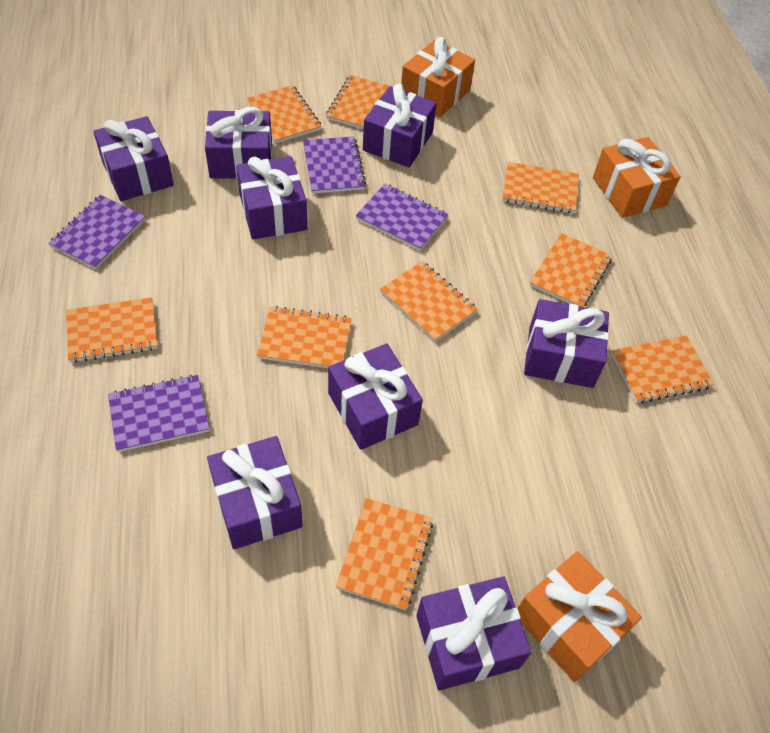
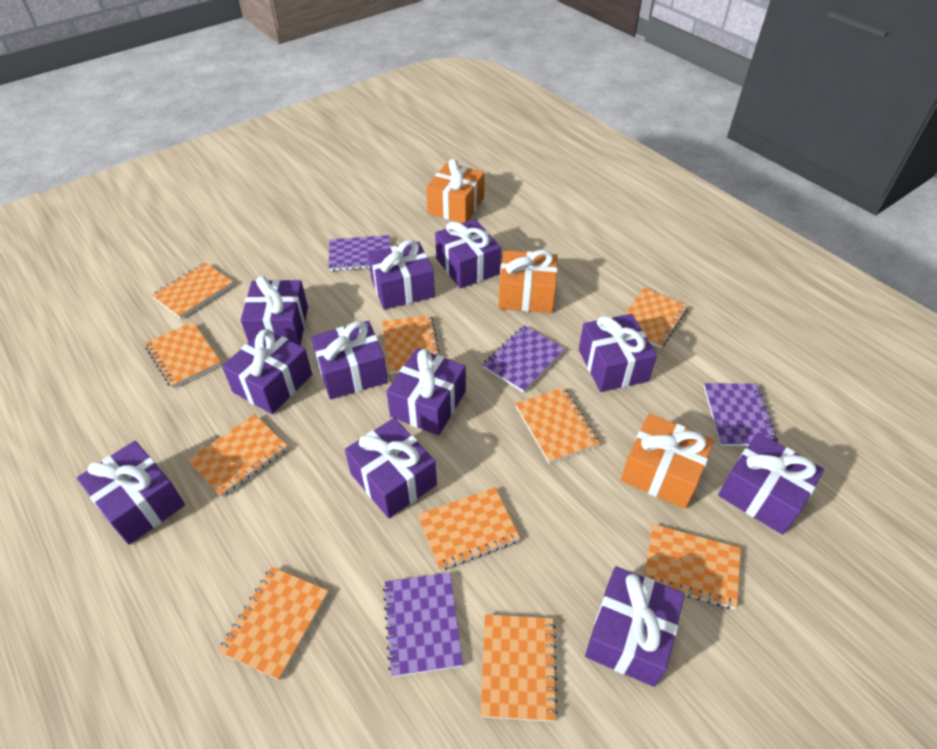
orange notebook: 9 -> 10
purple gift: 8 -> 11

